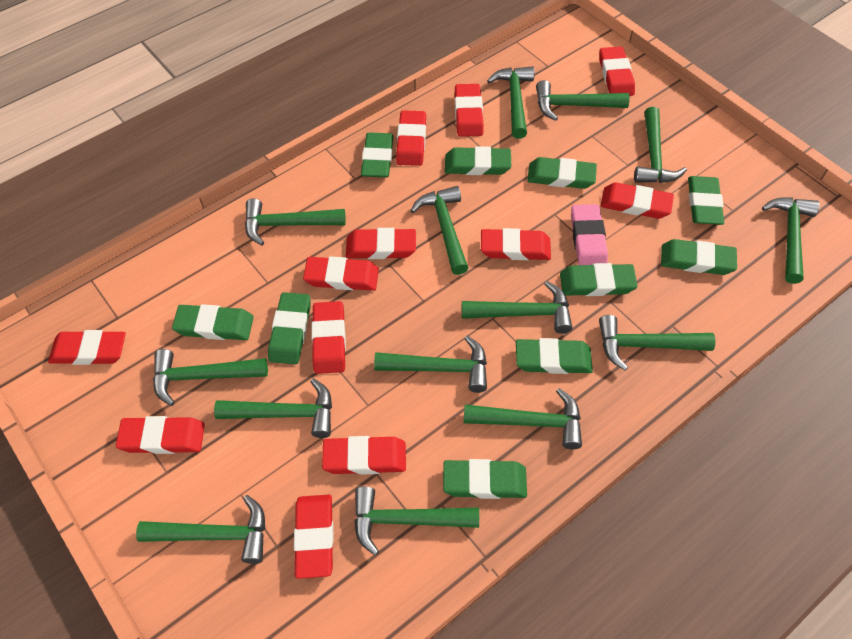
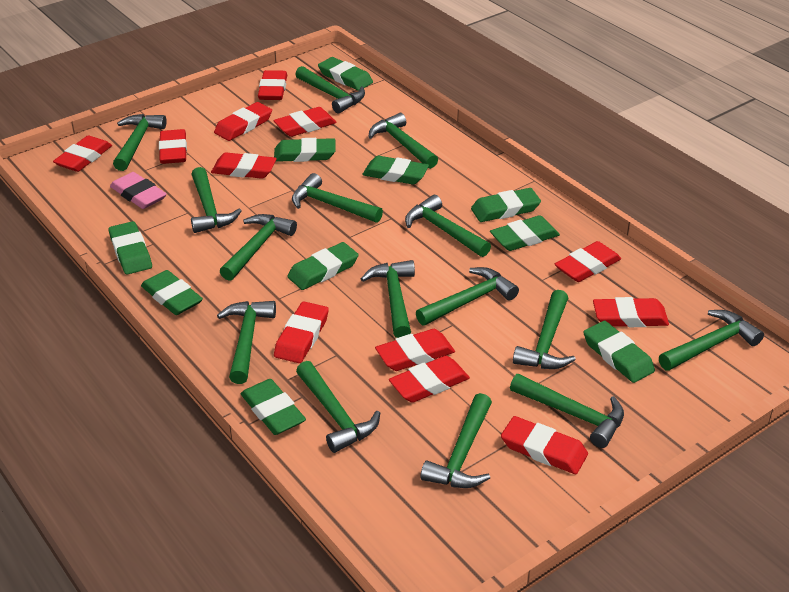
green hammer: 14 -> 15

